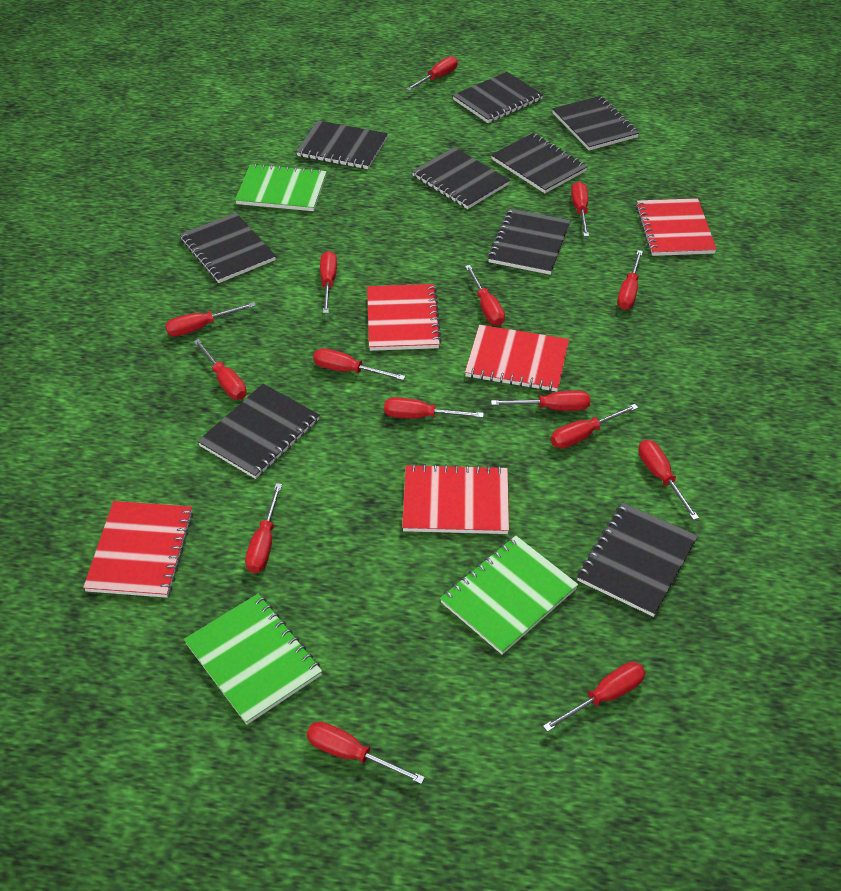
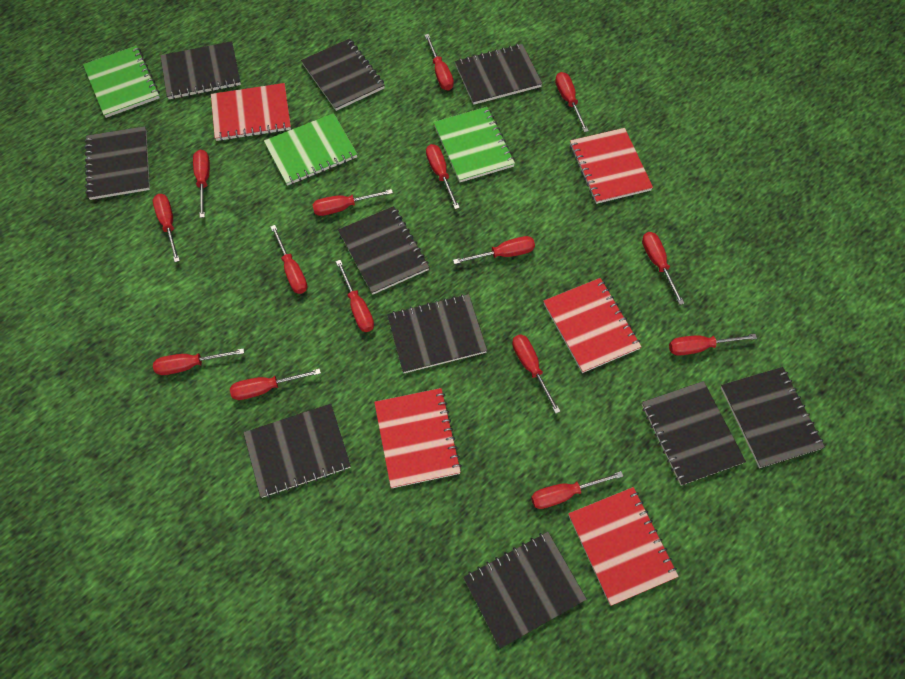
black notebook: 9 -> 10

